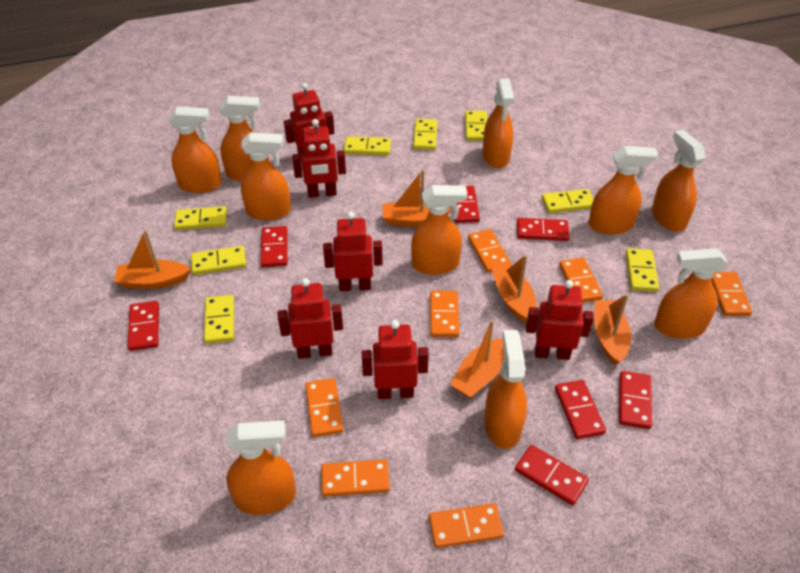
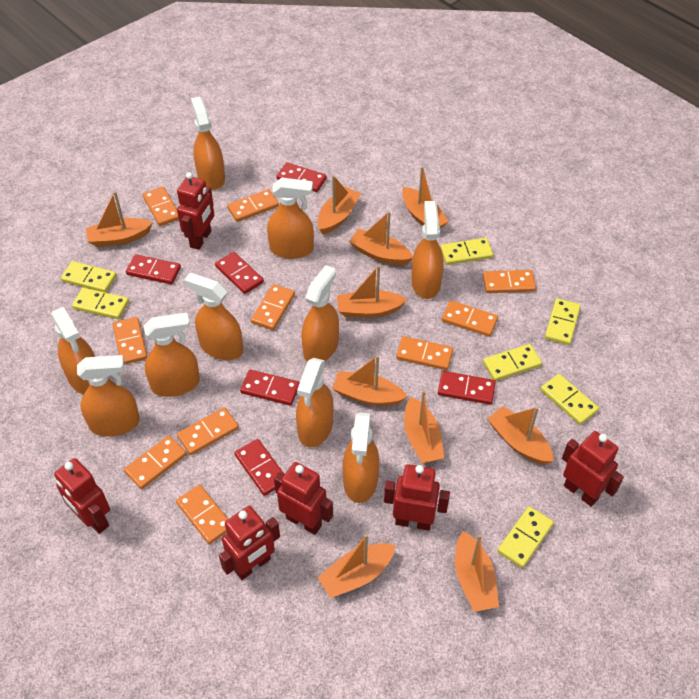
orange boat: 5 -> 10
orange domino: 7 -> 10
red domino: 7 -> 6
yellow domino: 8 -> 7

